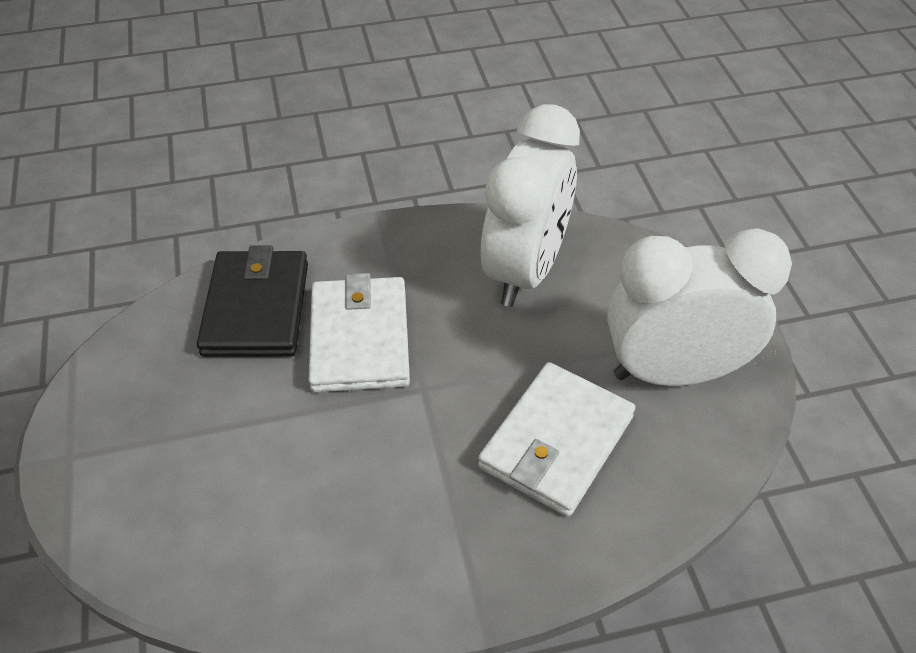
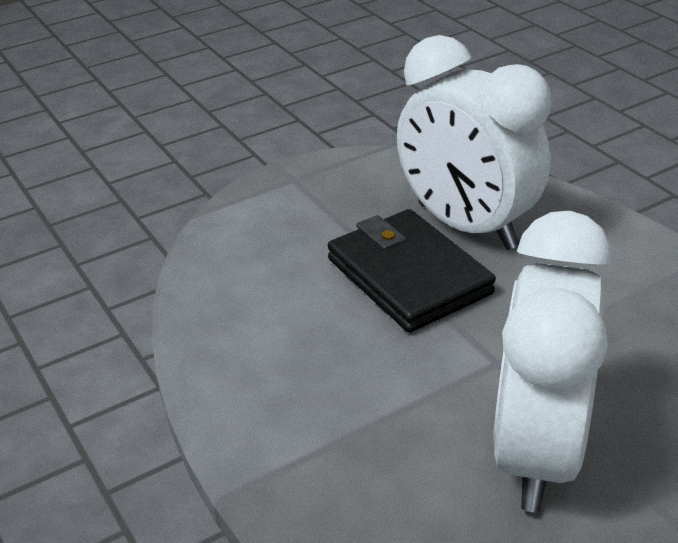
white wallet: 2 -> 0

